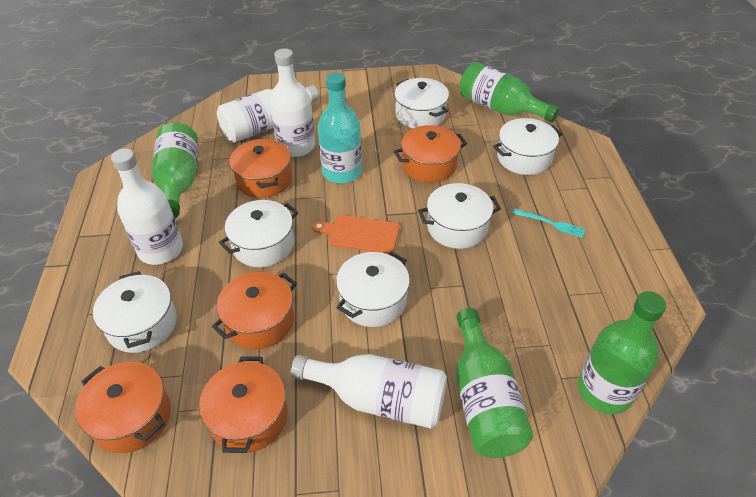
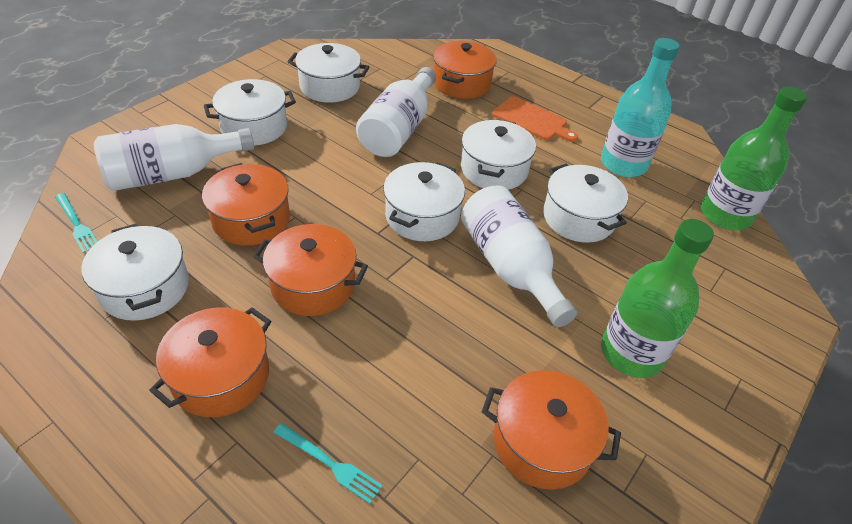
green bottle: 4 -> 2
turquoise fork: 1 -> 2
white bottle: 4 -> 3

